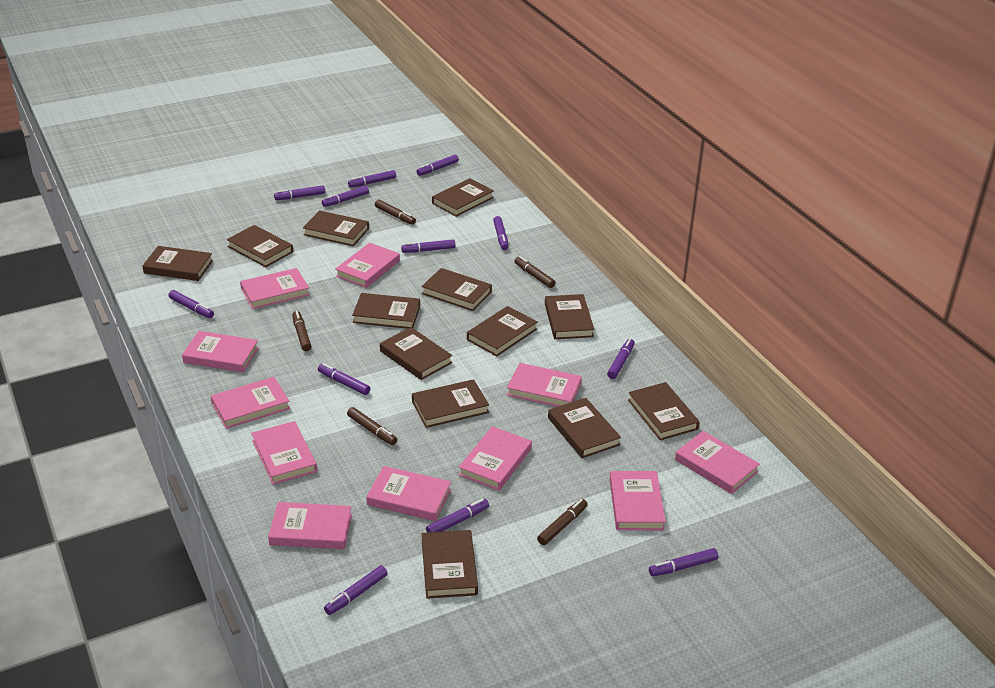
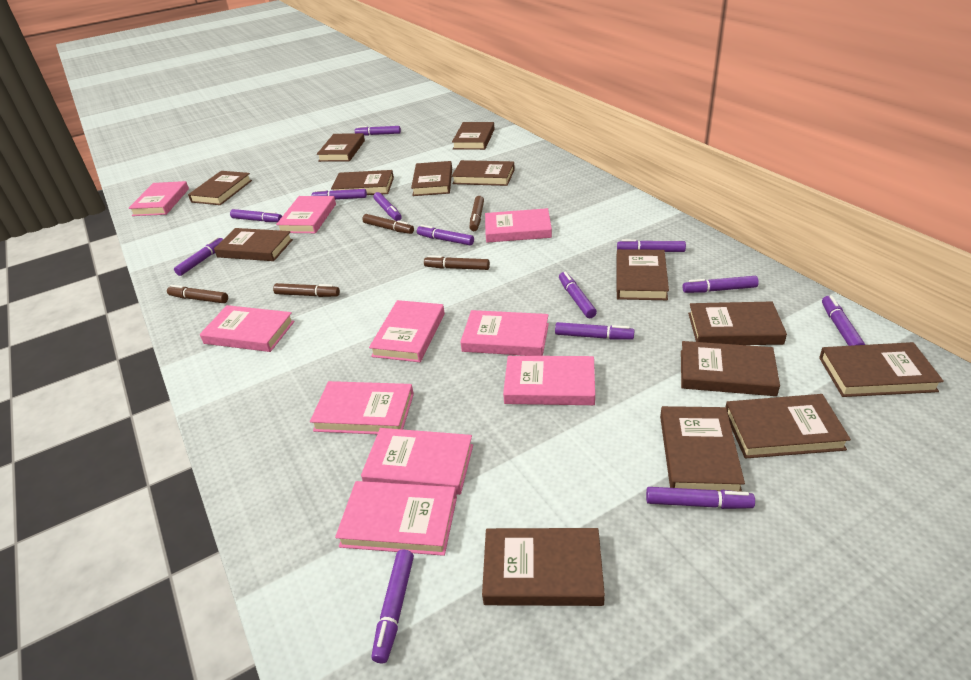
brown book: 13 -> 14
pink book: 11 -> 10
purple marker: 12 -> 13

